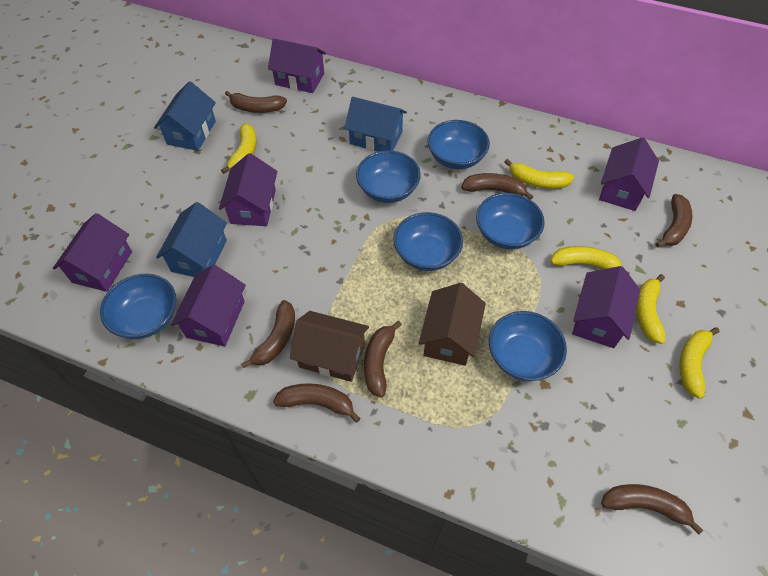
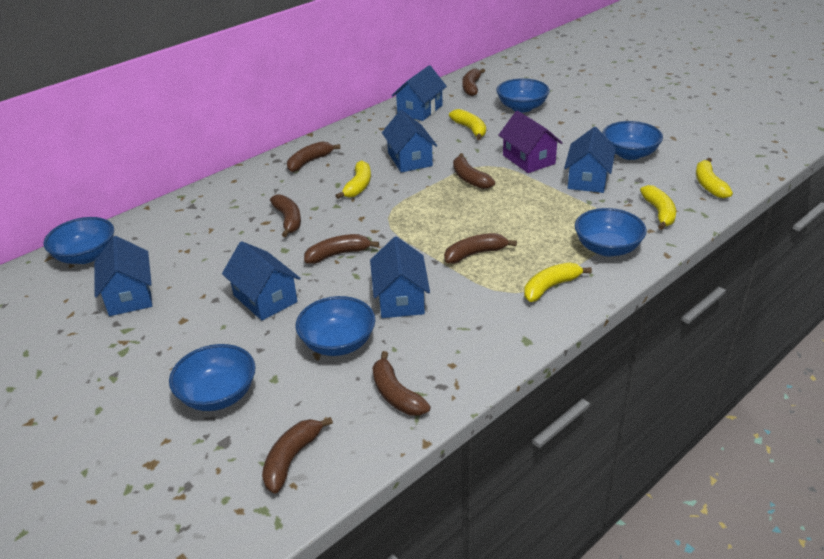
blue house: 3 -> 6
brown banana: 7 -> 8
brown house: 2 -> 0
purple house: 6 -> 1

